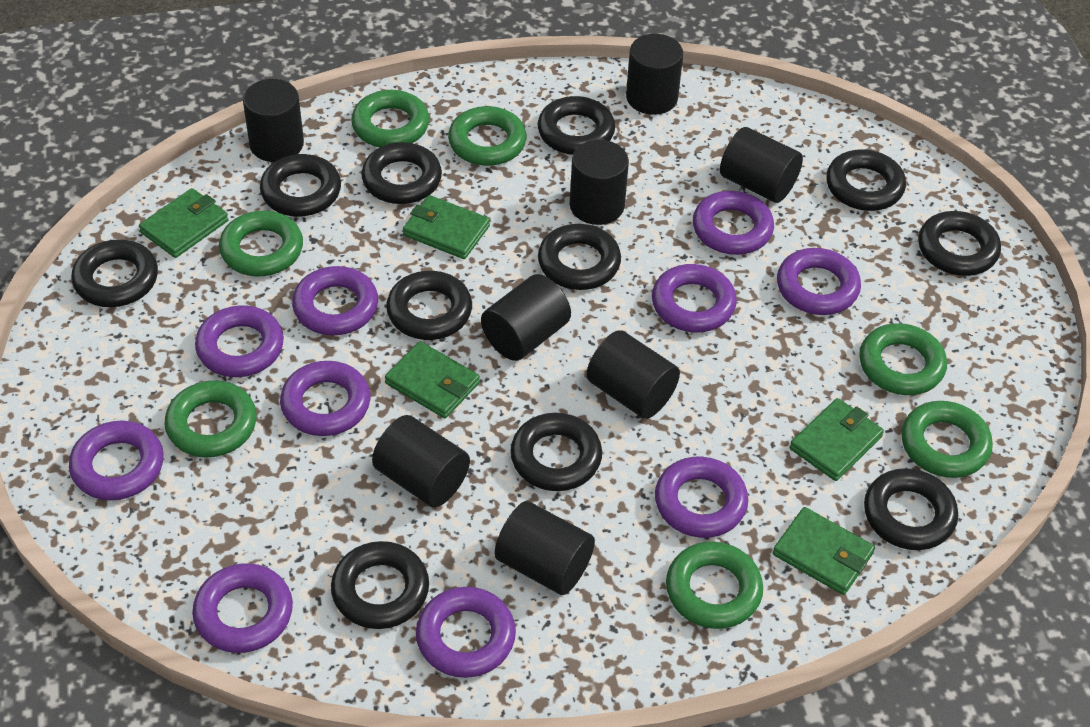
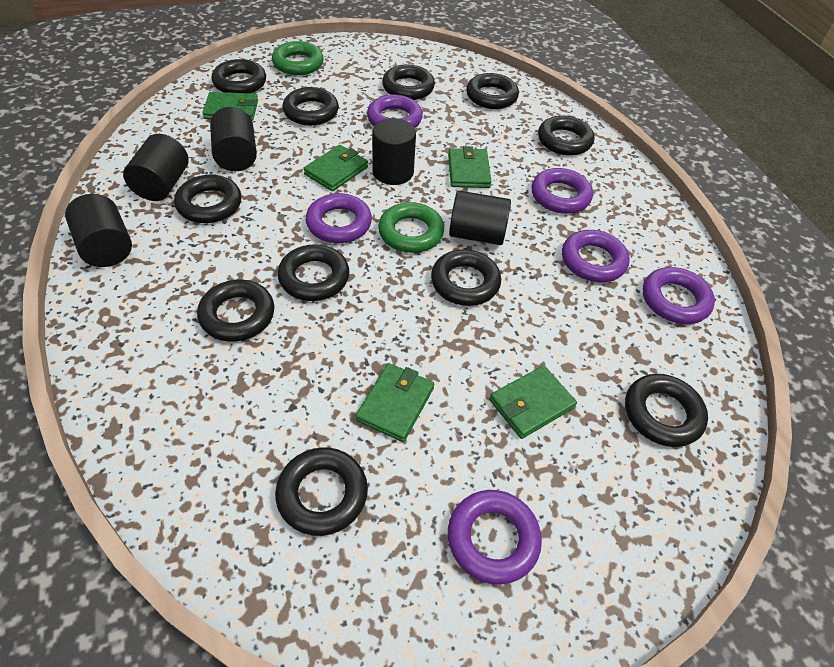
black cylinder: 8 -> 5
green ring: 7 -> 2
purple ring: 10 -> 6

